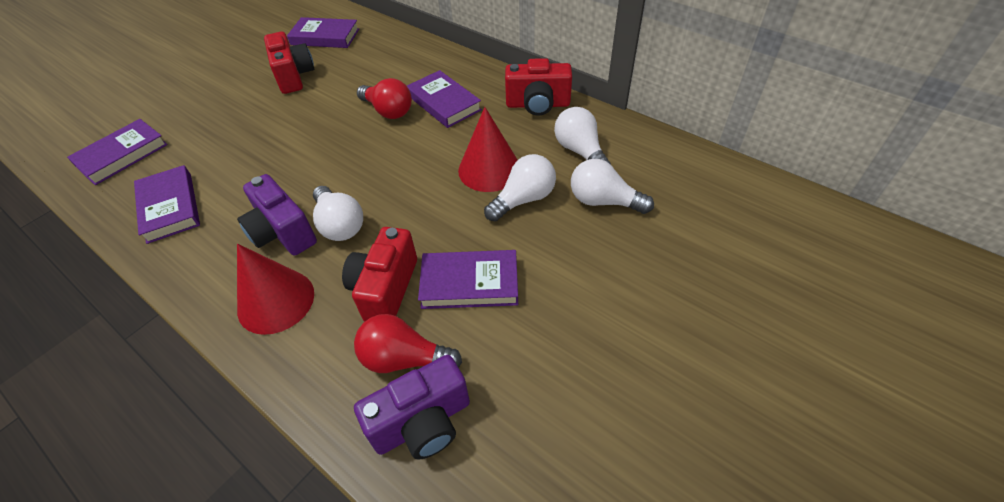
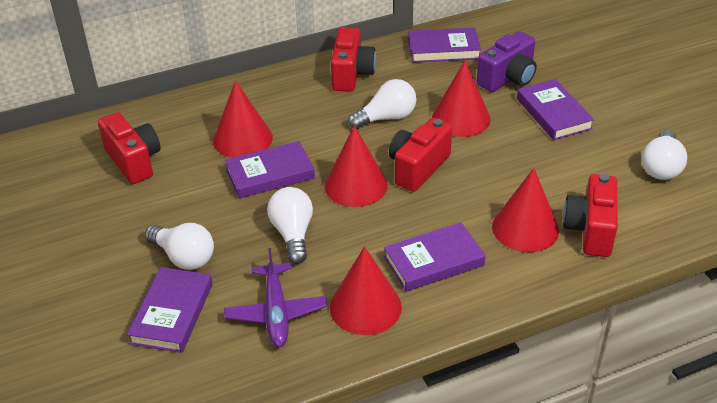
purple camera: 2 -> 1
purple plane: 0 -> 1
red camera: 3 -> 4
red cone: 2 -> 5
red light bulb: 2 -> 0

